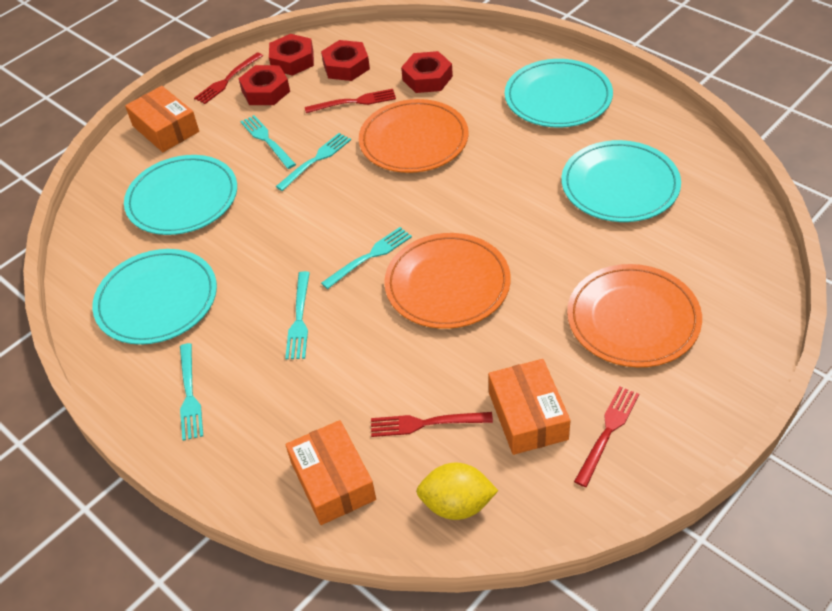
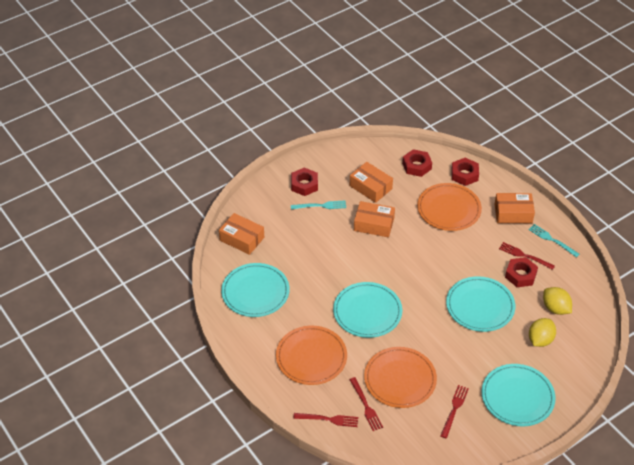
orange box: 3 -> 4
turquoise fork: 5 -> 2
yellow lemon: 1 -> 2

